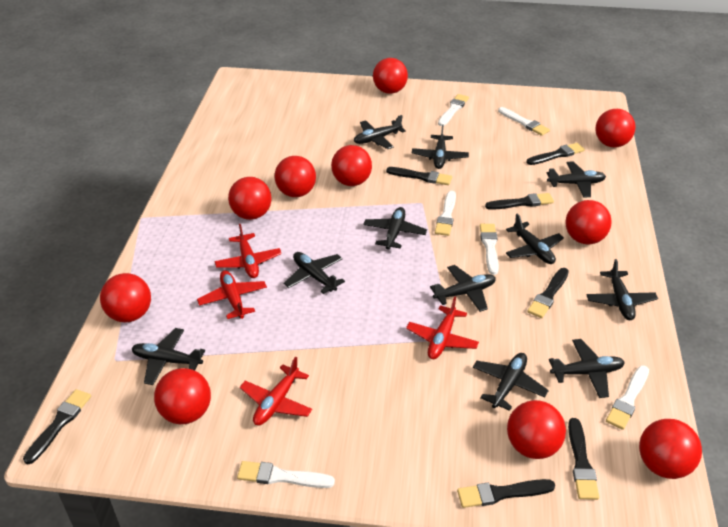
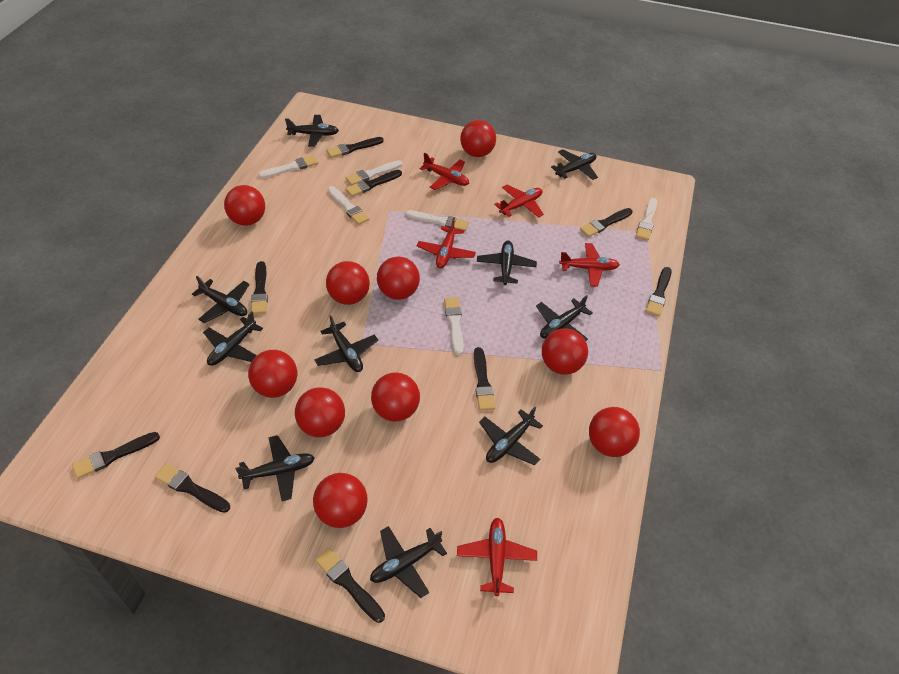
black brush: 7 -> 9
black plane: 11 -> 10
red plane: 4 -> 5

